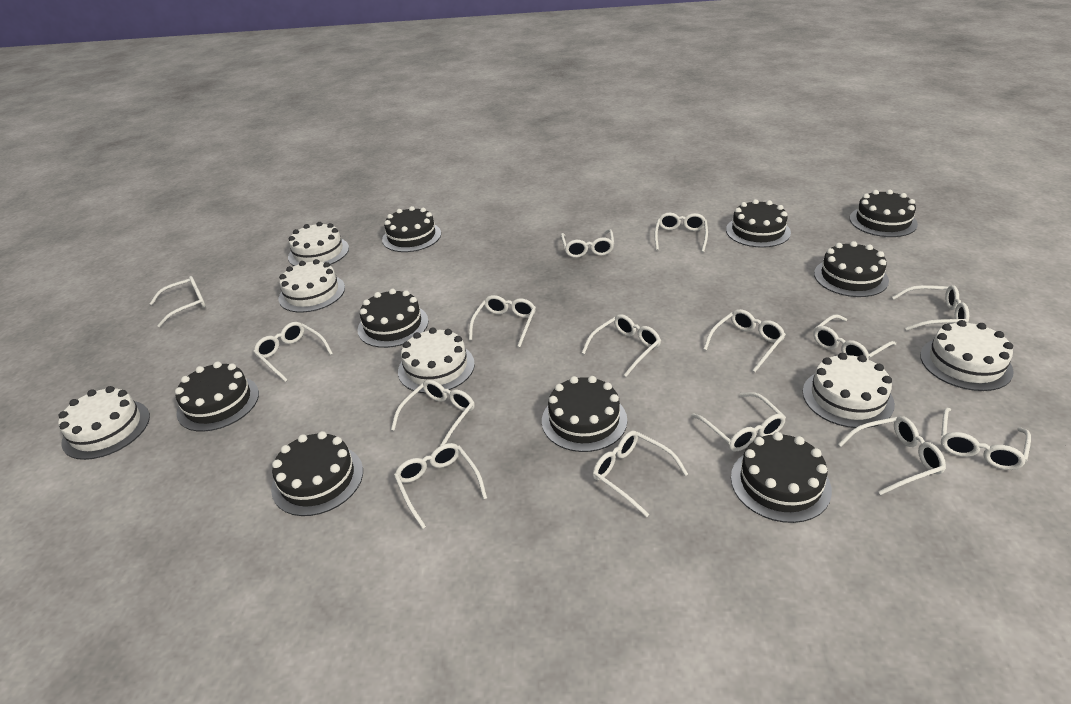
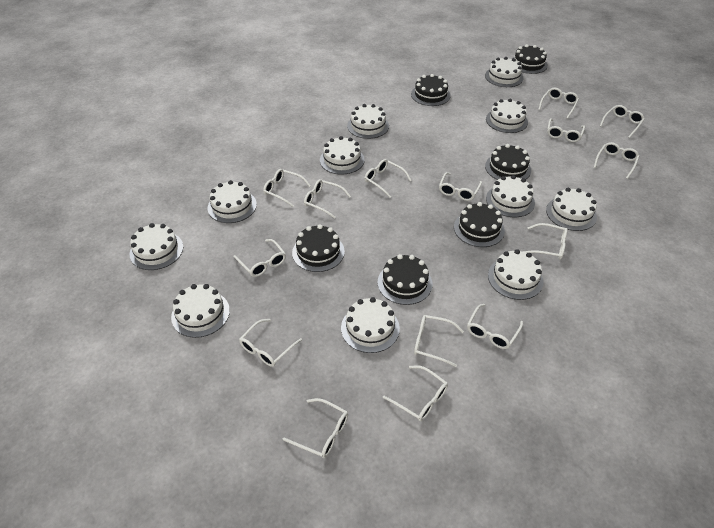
black cake: 9 -> 6
white cake: 6 -> 11

